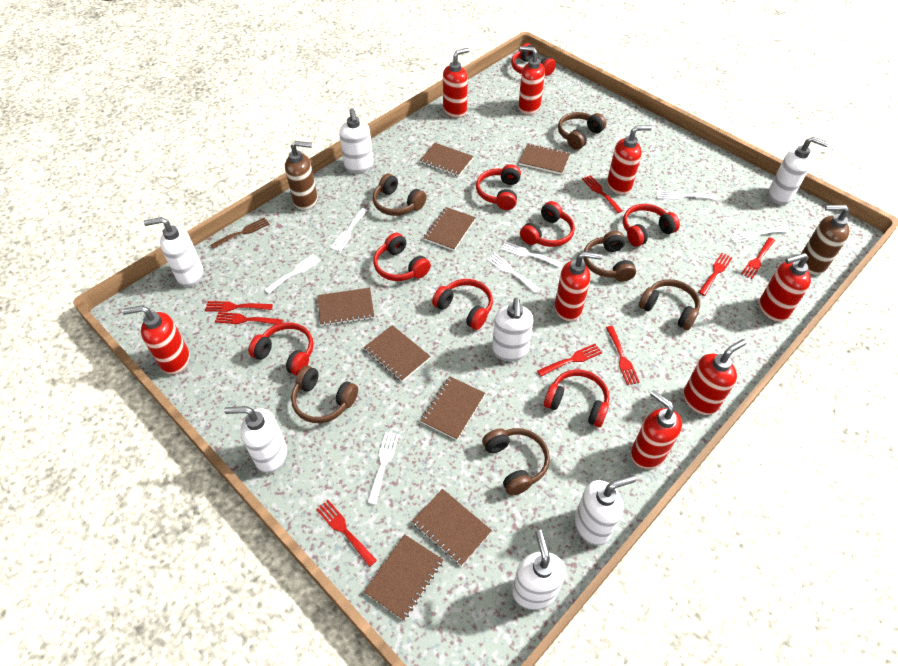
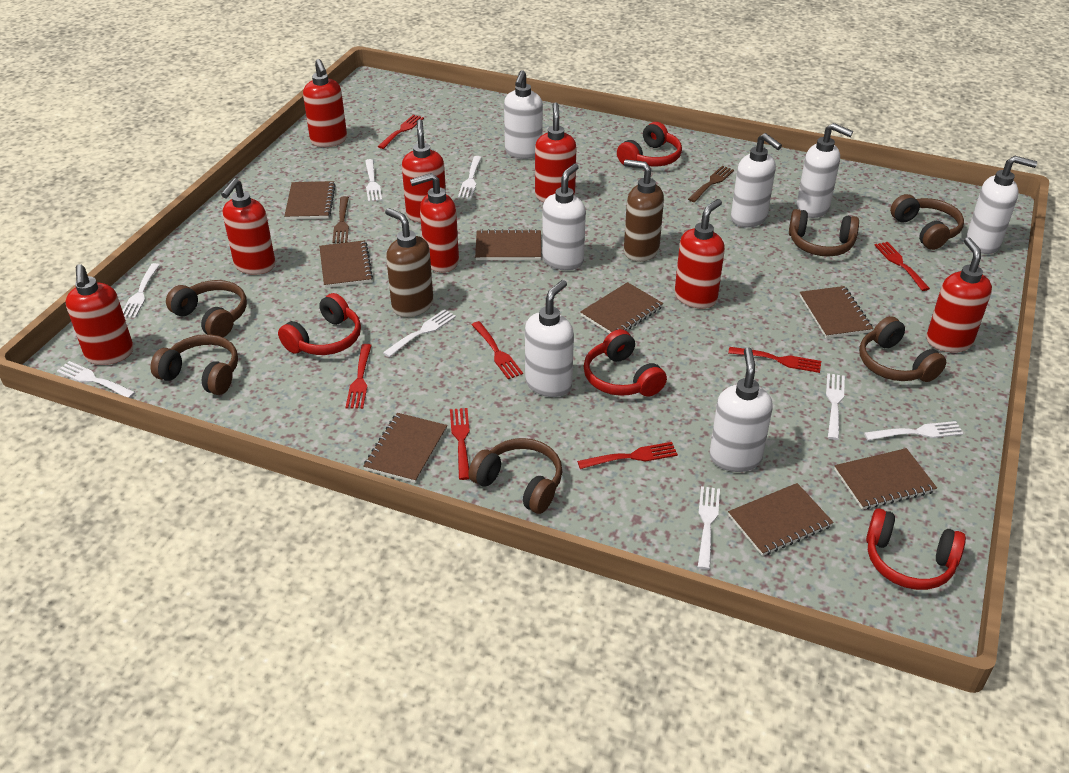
brown fork: 1 -> 2
red fork: 8 -> 7
red headphones: 8 -> 4
white fork: 7 -> 8

